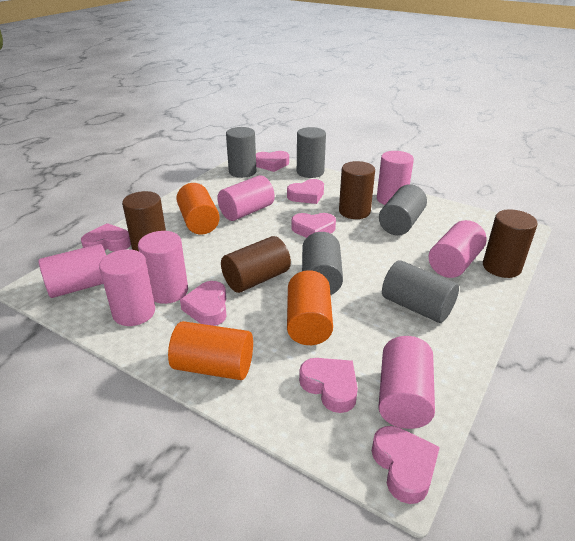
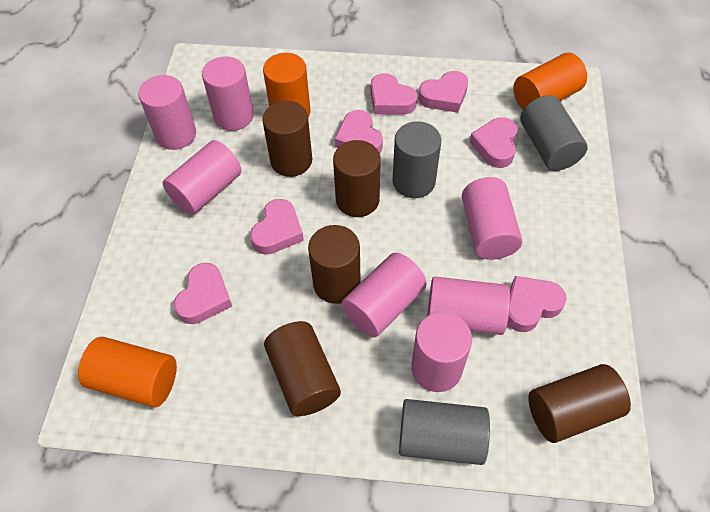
brown cylinder: 4 -> 5
grey cylinder: 5 -> 3

